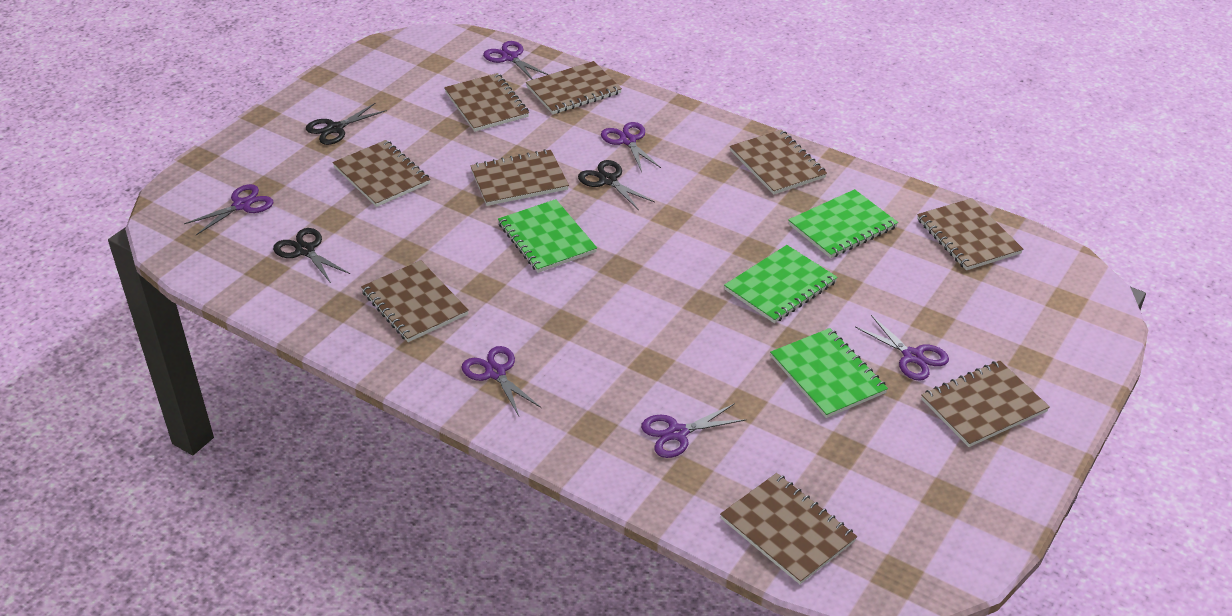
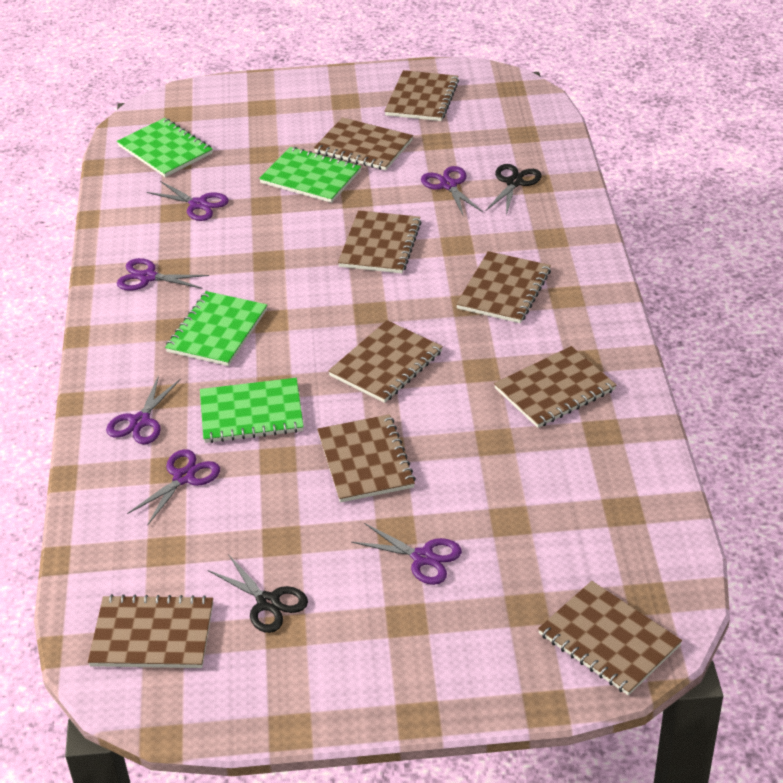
black scissors: 3 -> 2

